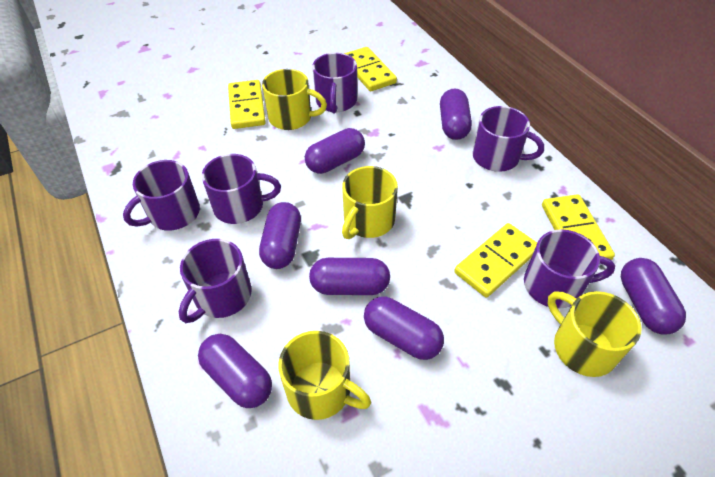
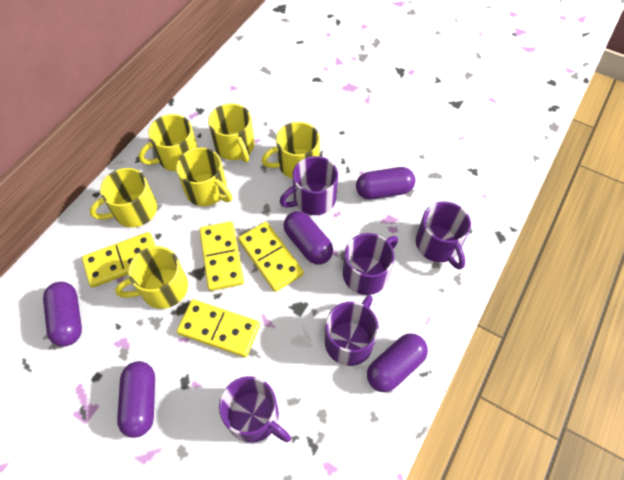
purple capsule: 7 -> 5
purple mug: 6 -> 5
yellow mug: 4 -> 6

